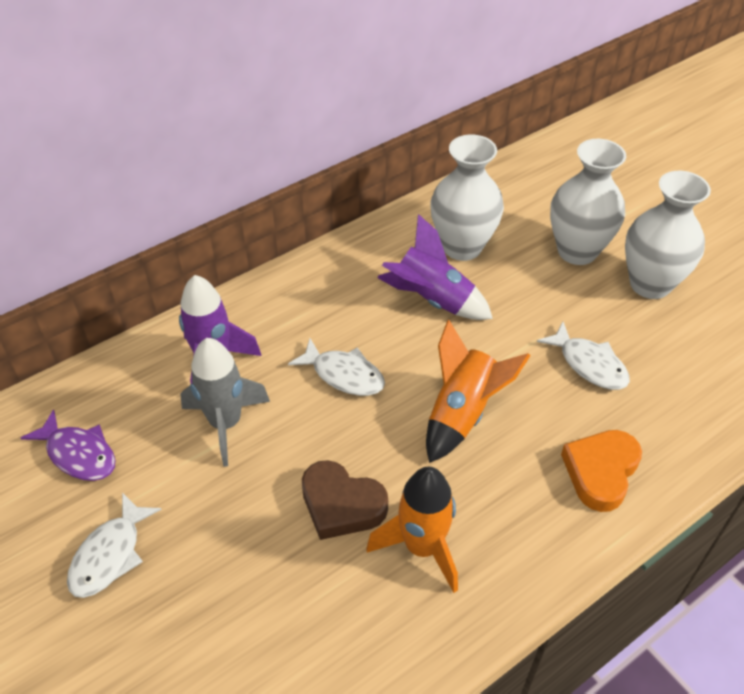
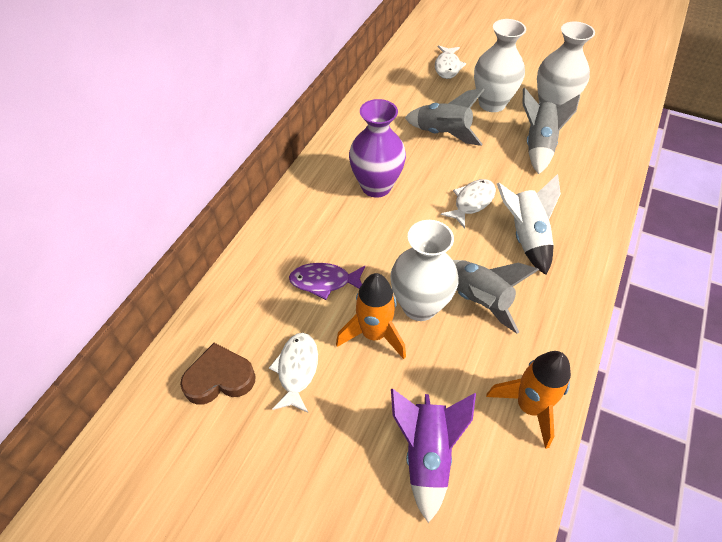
grey rocket: 1 -> 3
orange heart: 1 -> 0
purple rocket: 2 -> 1
purple vase: 0 -> 1
white rocket: 0 -> 1

